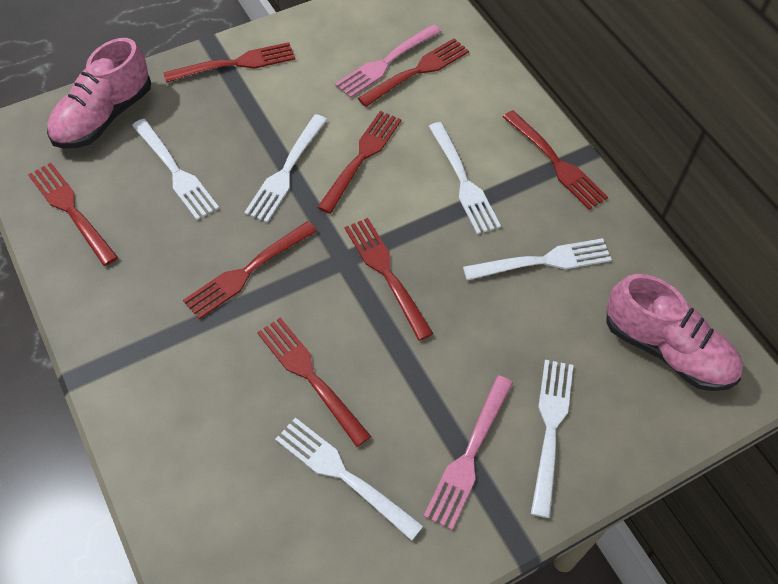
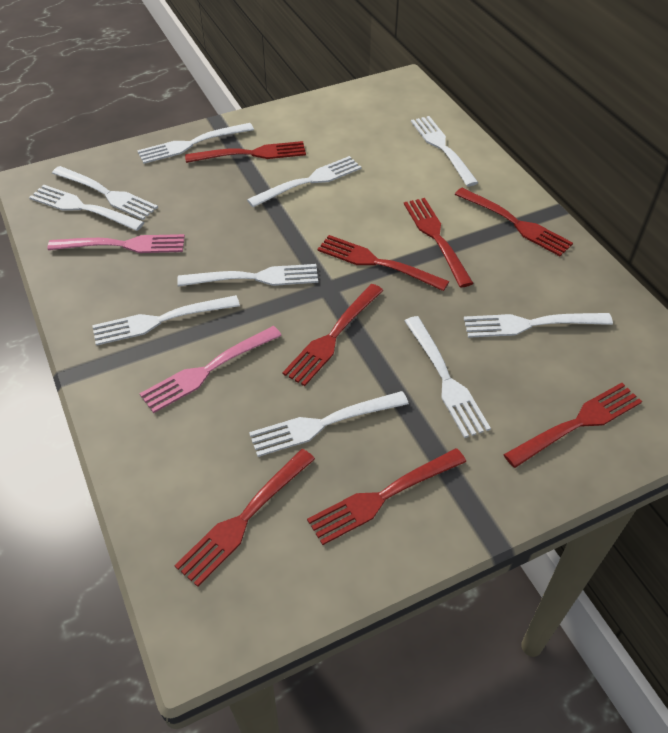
pink shoe: 2 -> 0
white fork: 6 -> 10

